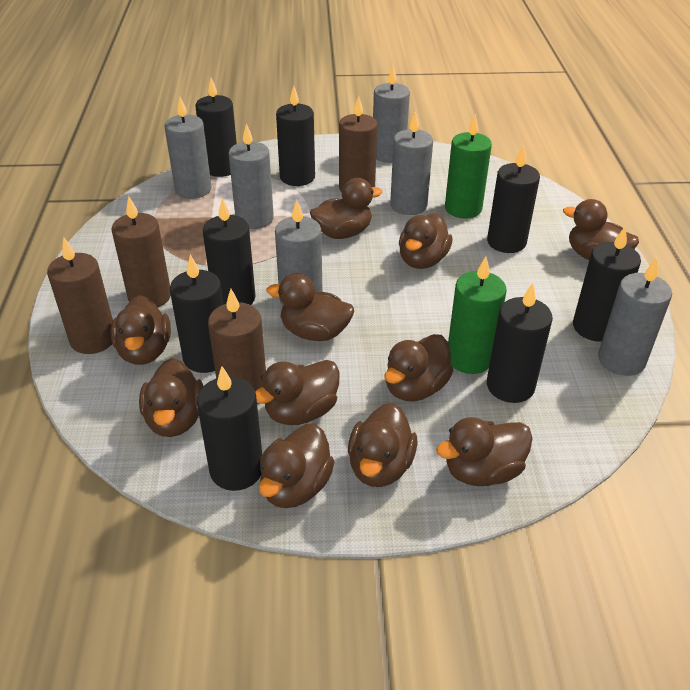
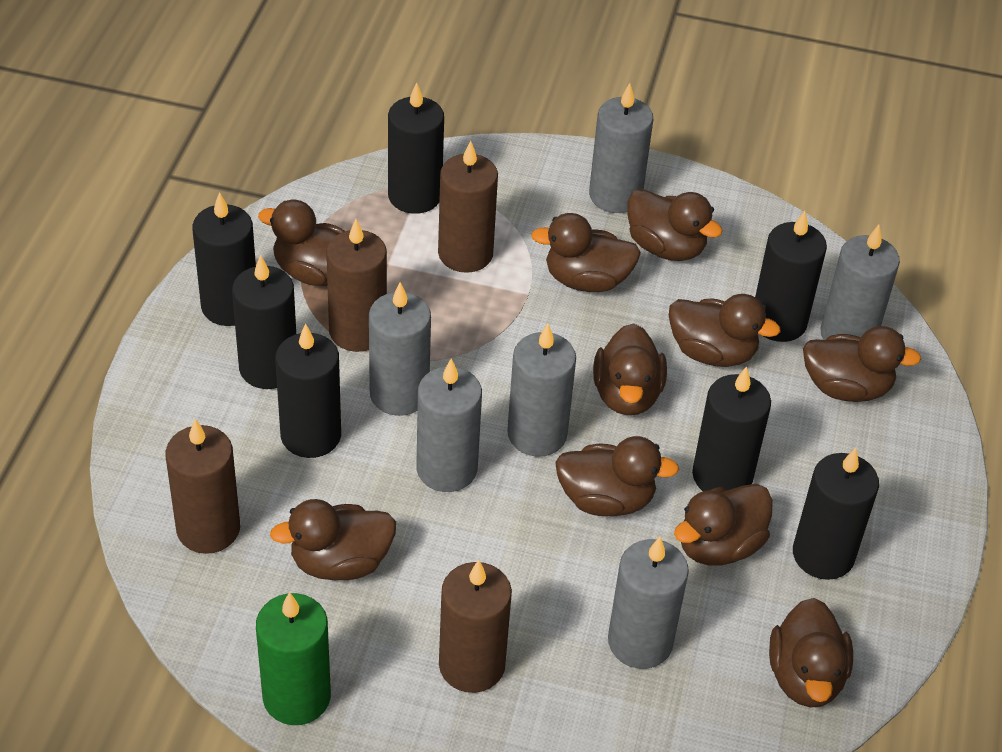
black candle: 8 -> 7
brown duck: 11 -> 10
green candle: 2 -> 1

